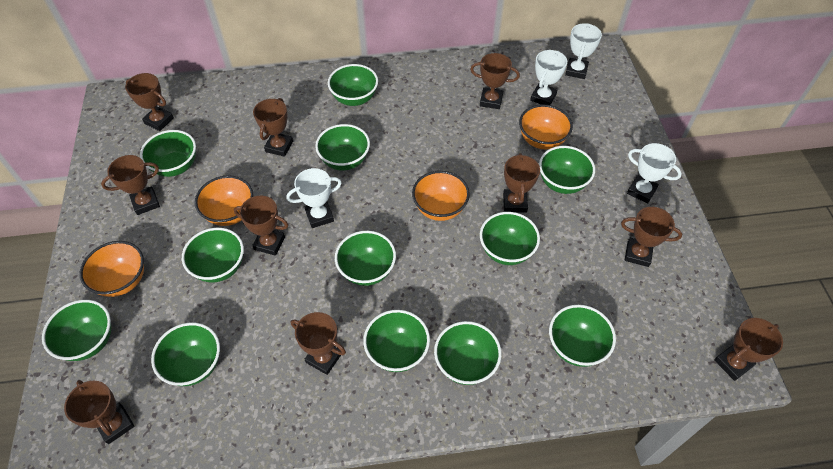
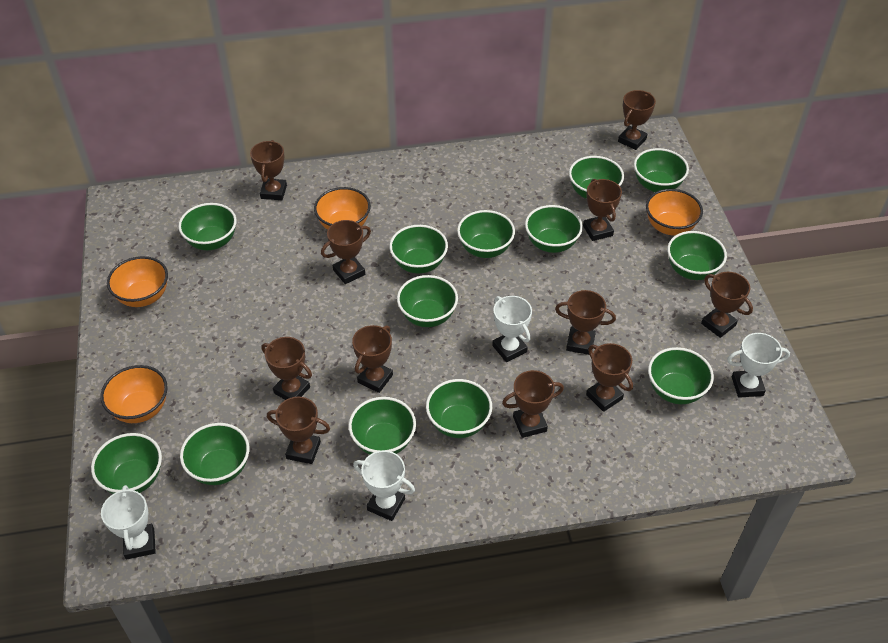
brown trophy: 10 -> 11
green bowl: 12 -> 13

